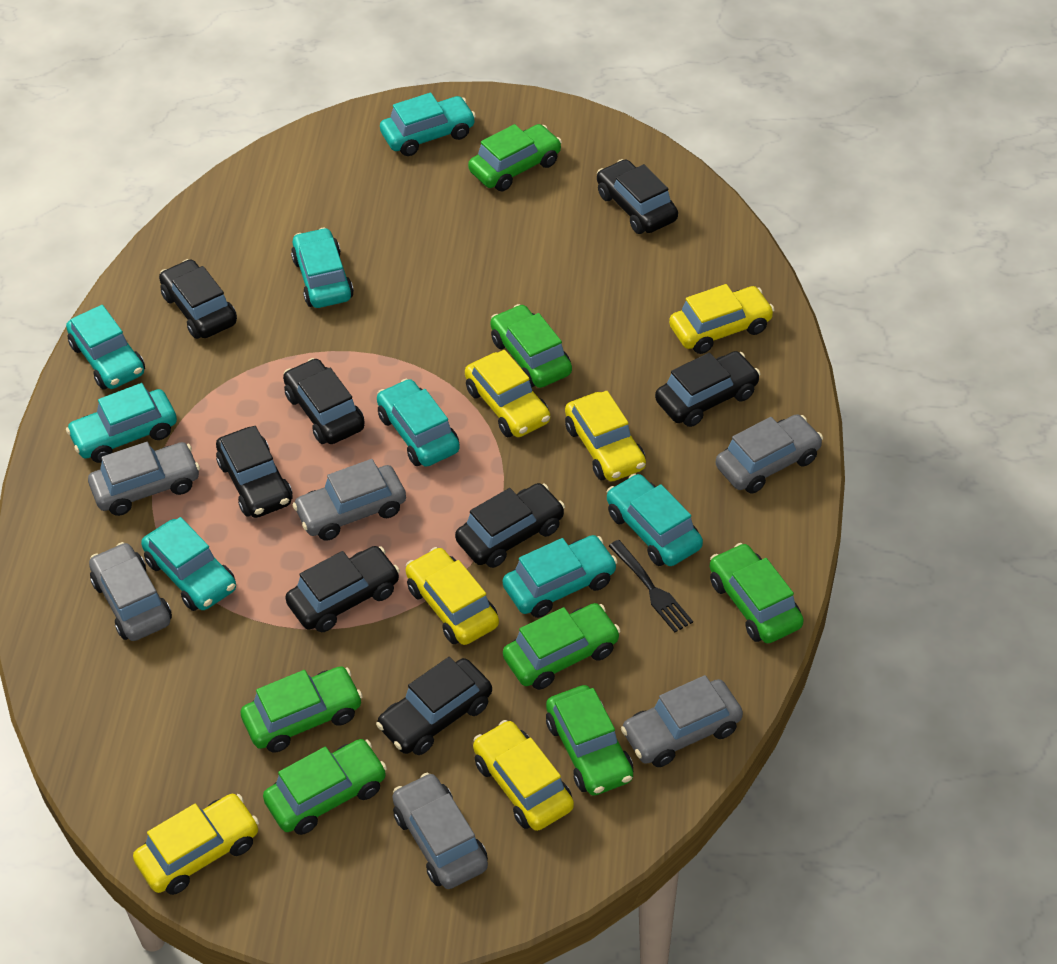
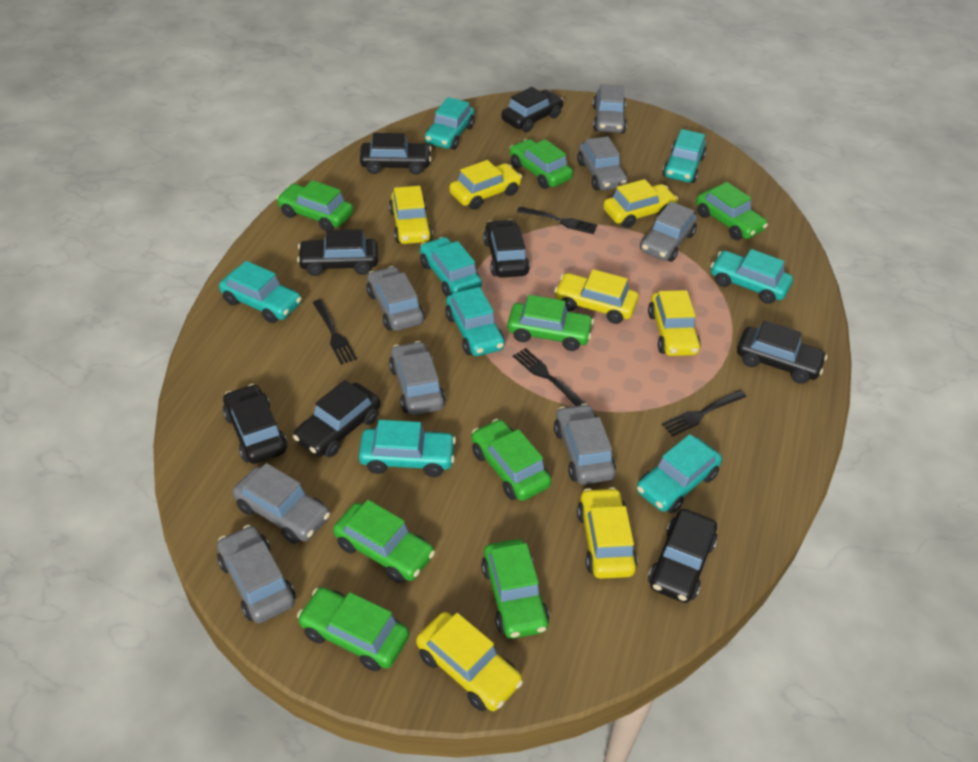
black fork: 1 -> 4
green car: 7 -> 8
grey car: 6 -> 8
yellow car: 6 -> 7

